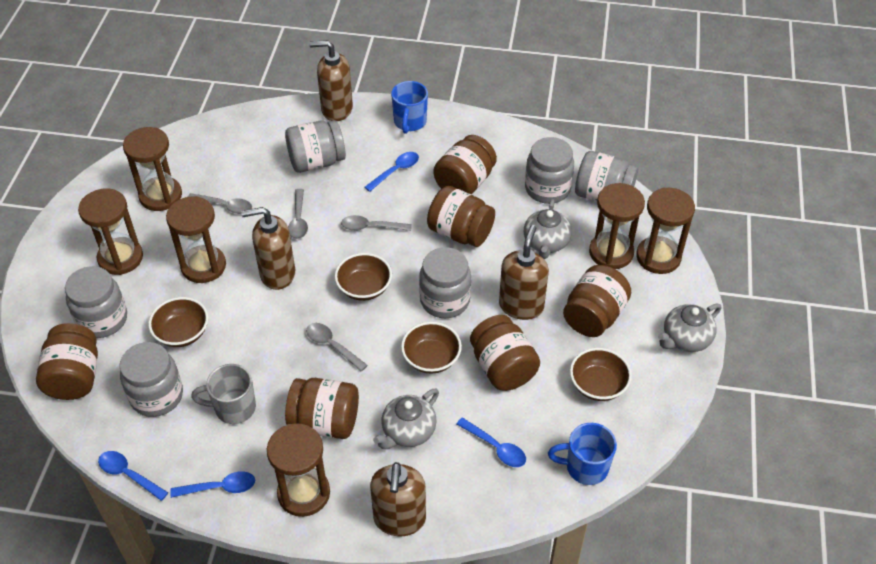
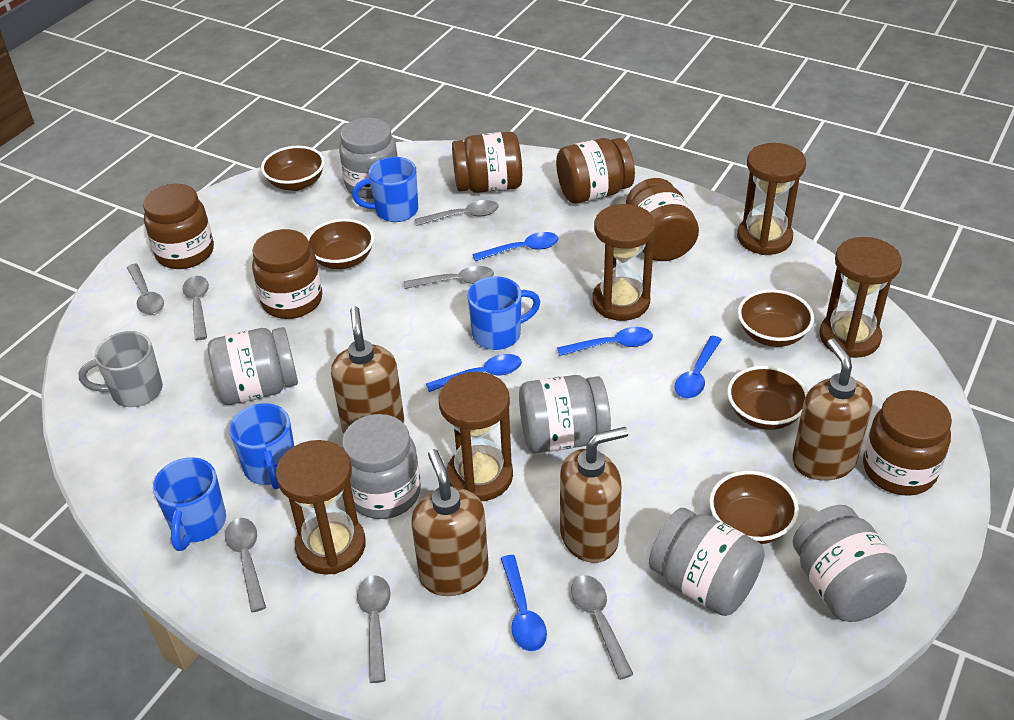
blue mug: 2 -> 4
blue spoon: 4 -> 5
brown bowl: 4 -> 5
brown hourglass: 6 -> 5
grey spoon: 4 -> 7
grey teapot: 3 -> 0

